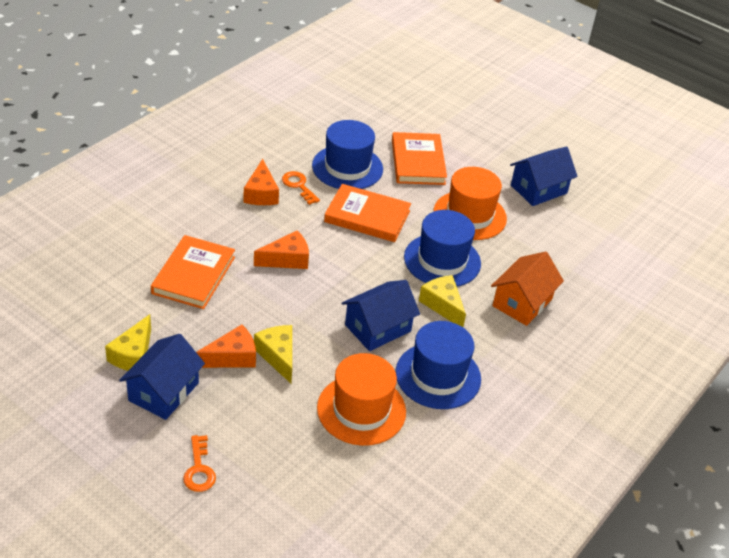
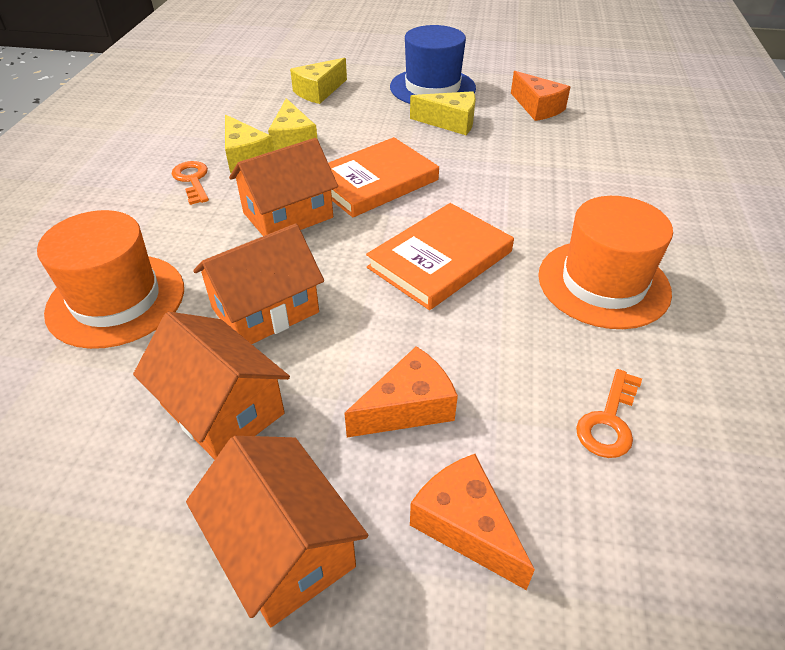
blue hat: 3 -> 1
blue house: 3 -> 0
orange book: 3 -> 2
orange house: 1 -> 4
yellow cheese: 3 -> 4

